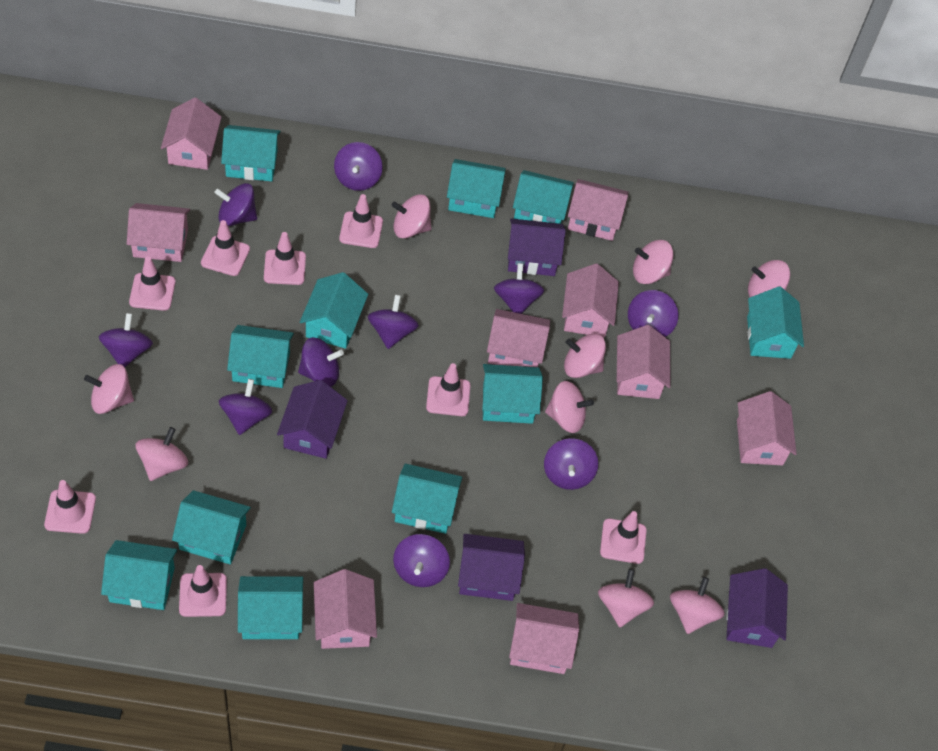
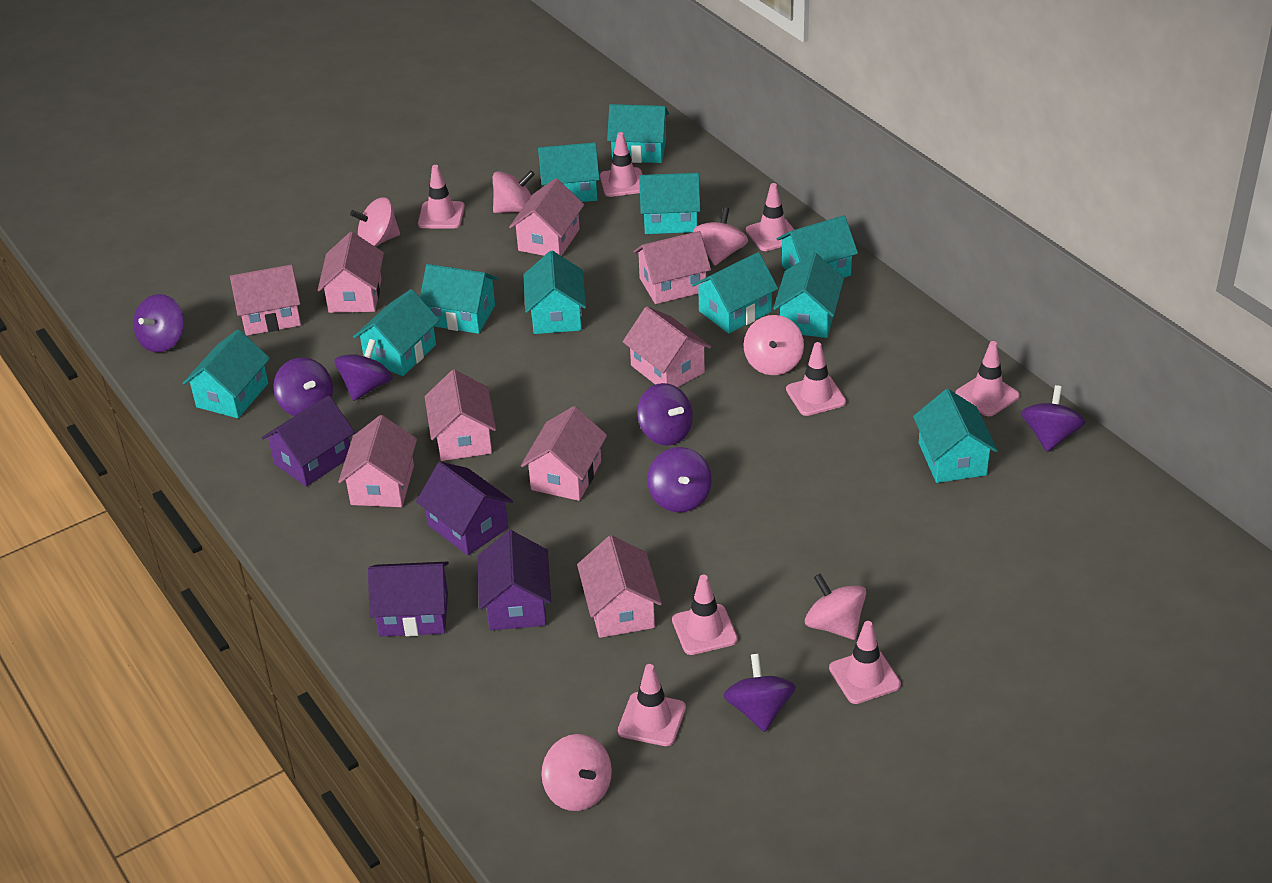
pink spinning top: 9 -> 6
purple spinning top: 10 -> 7

